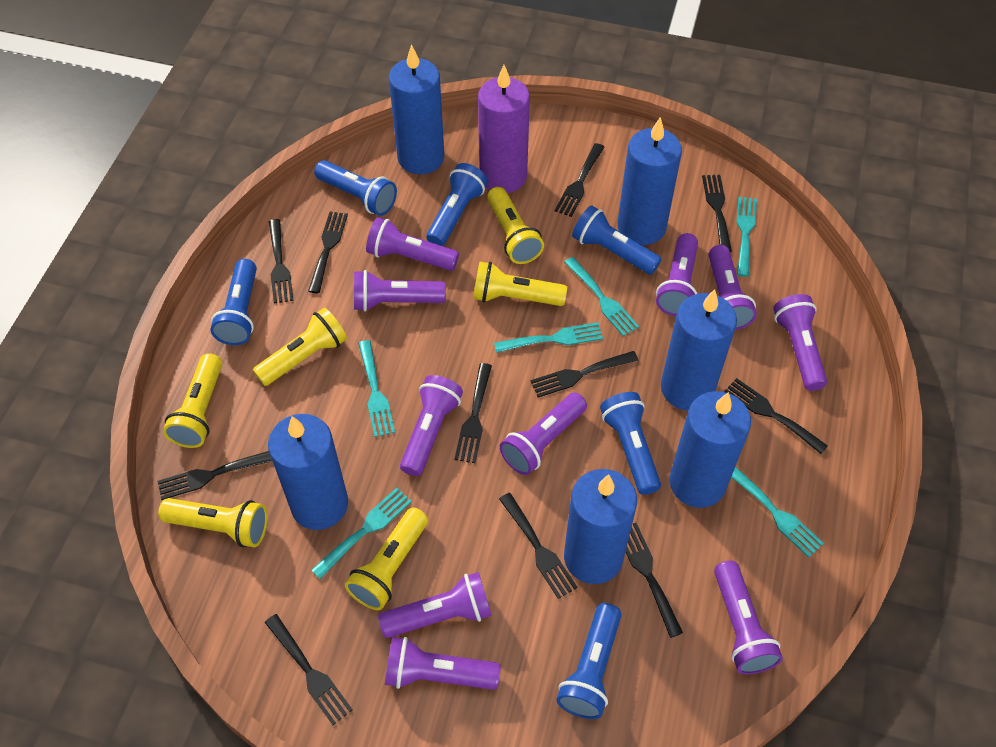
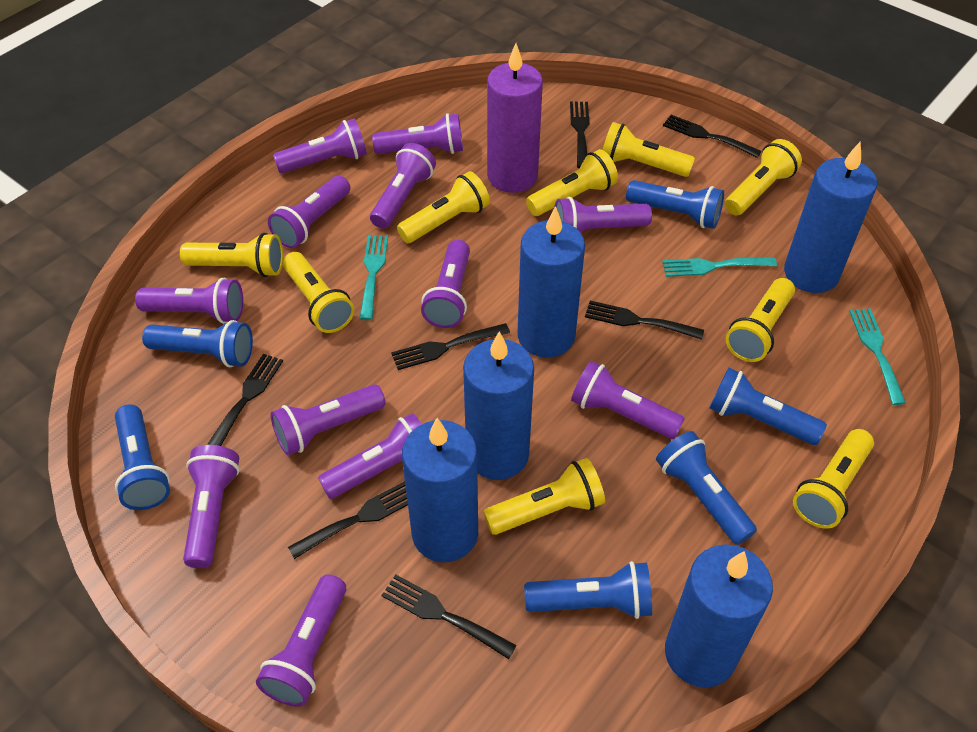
black fork: 11 -> 7
blue candle: 6 -> 5
purple flashlight: 10 -> 12
turquoise fork: 6 -> 3
yellow flashlight: 6 -> 9

